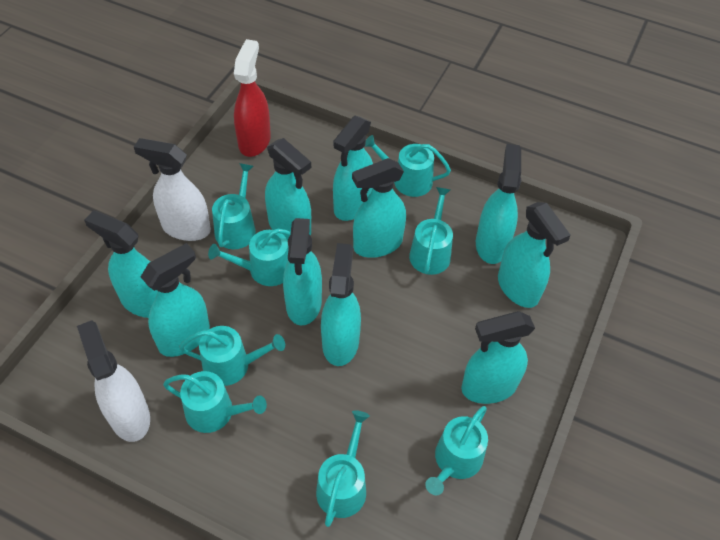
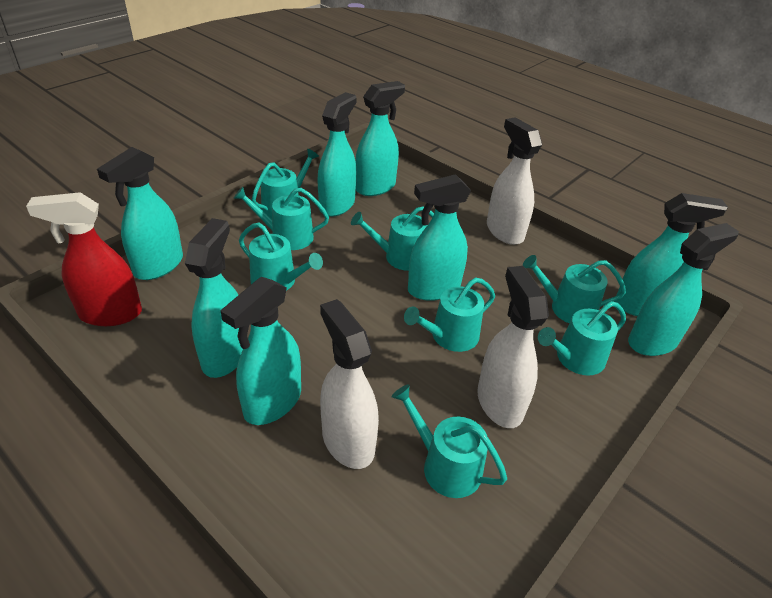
turquoise spray bottle: 10 -> 8
white spray bottle: 2 -> 3

